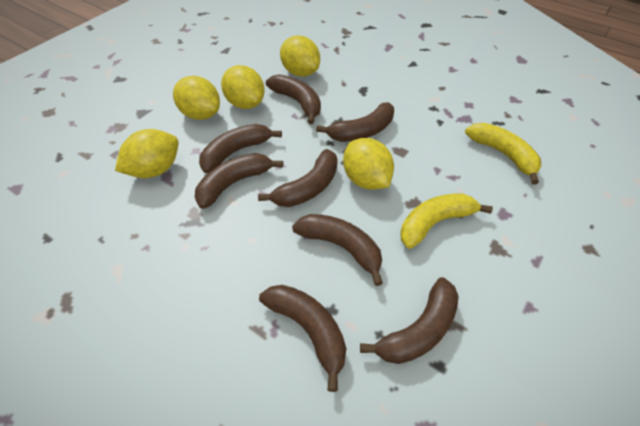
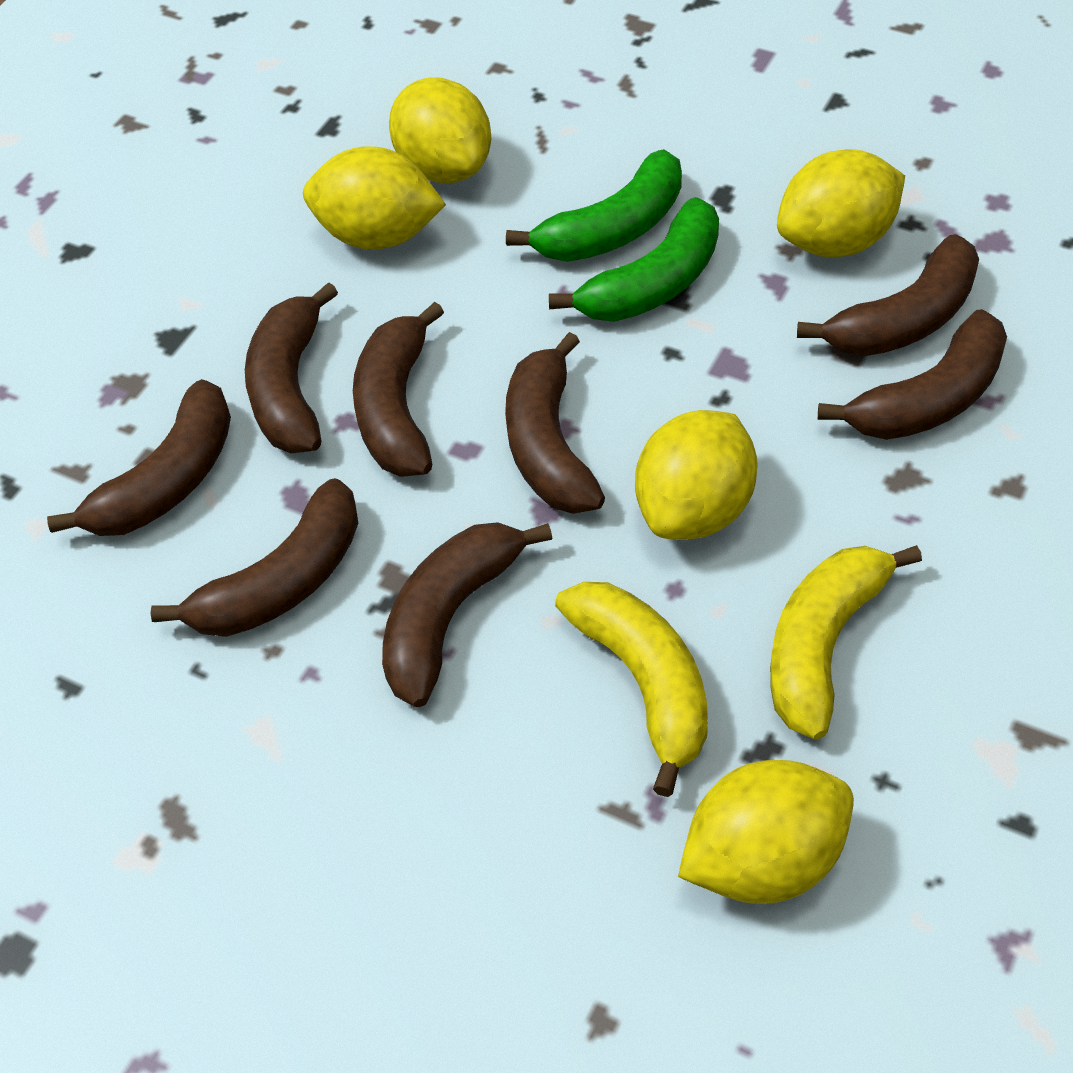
green banana: 0 -> 2

